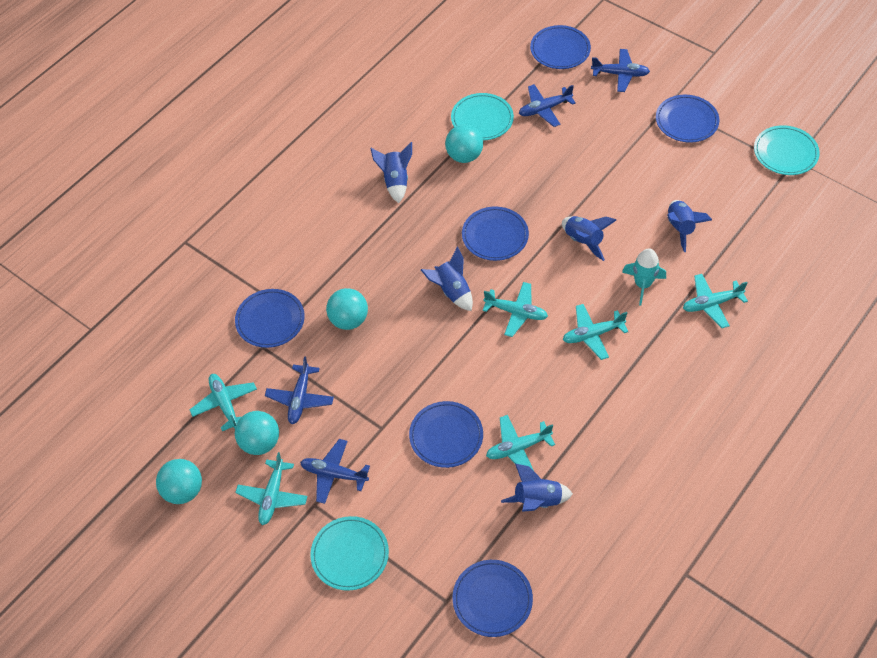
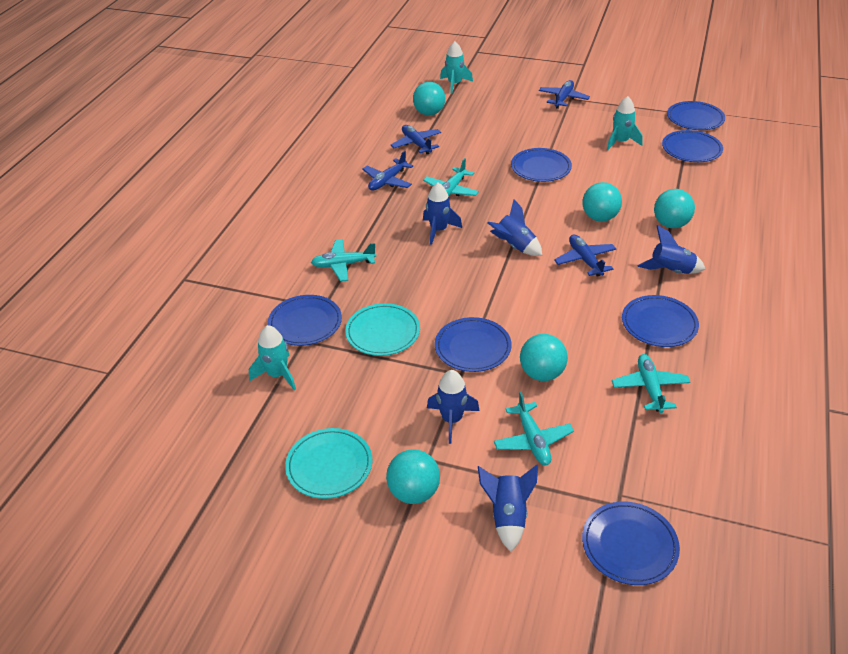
blue plate: 6 -> 7
turquoise ball: 4 -> 5
turquoise plane: 6 -> 4
turquoise plate: 3 -> 2
turquoise rocket: 1 -> 3

